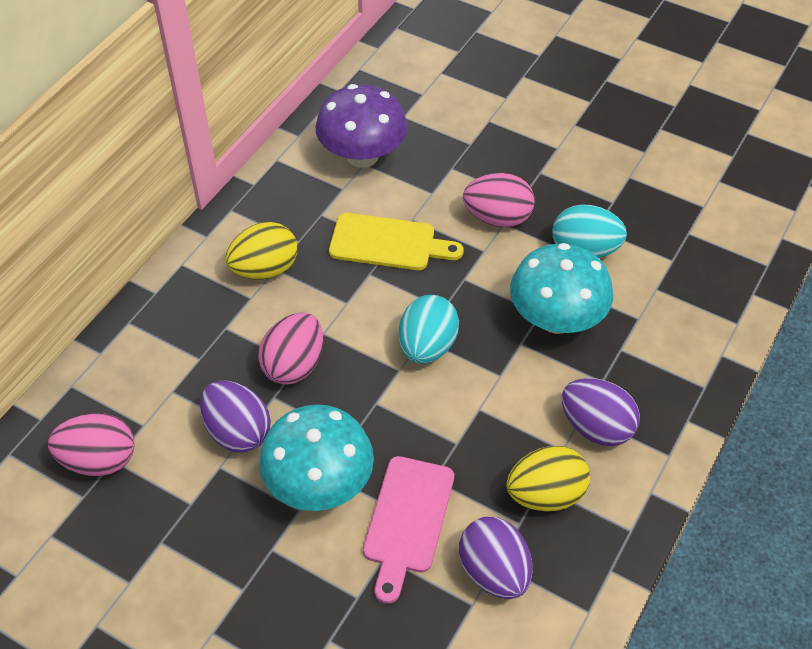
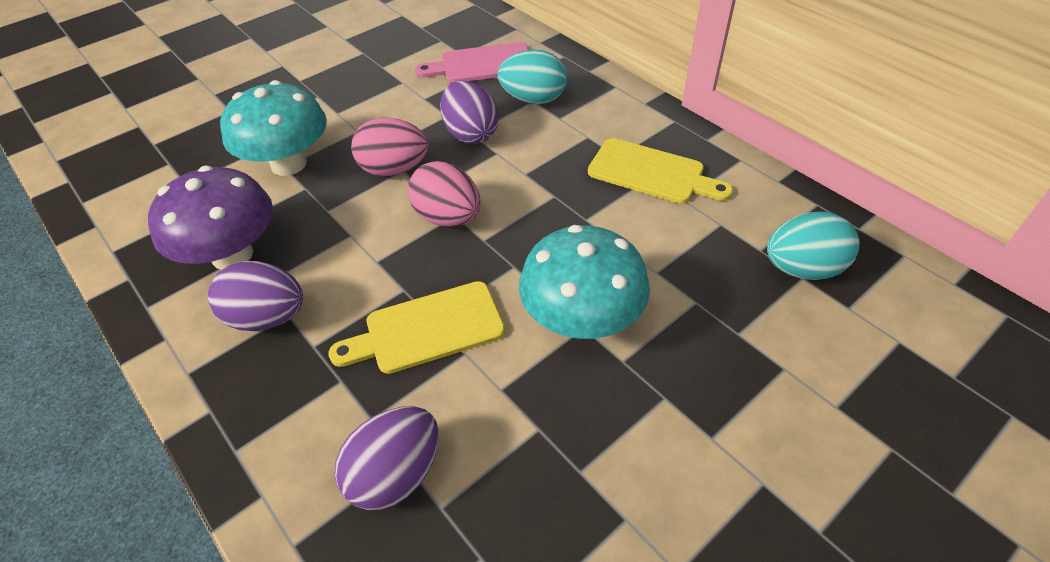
pink egg: 3 -> 2
yellow cutting board: 1 -> 2
yellow egg: 2 -> 0

